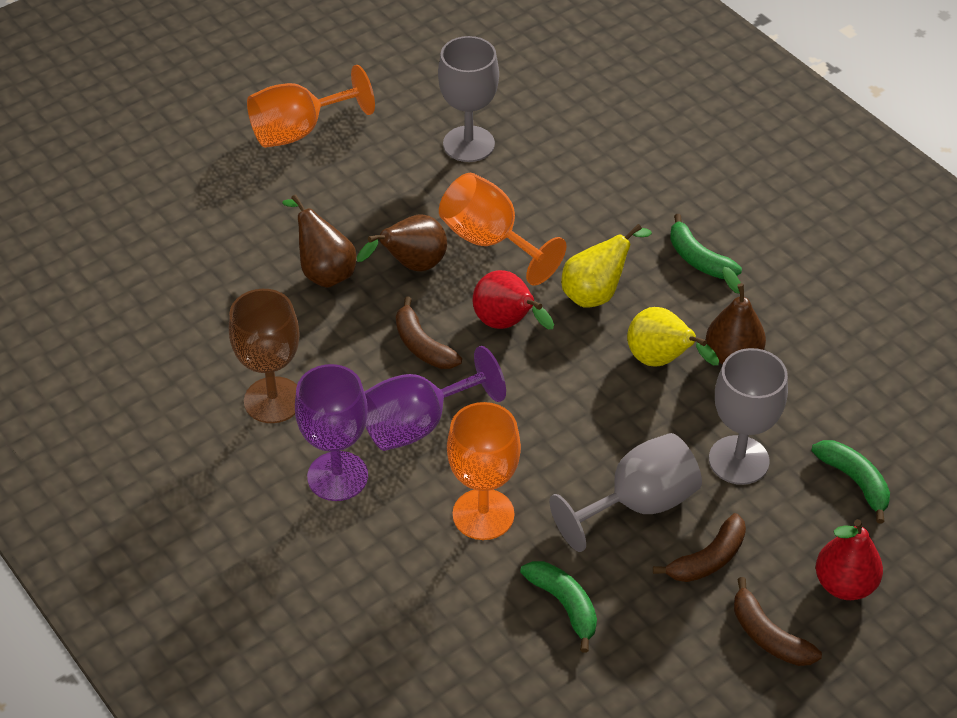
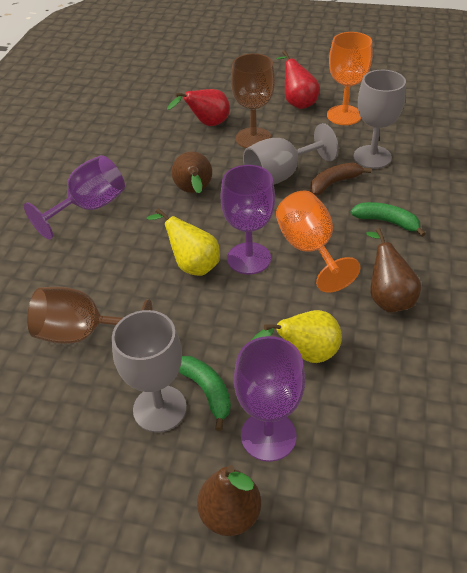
brown banana: 3 -> 1
brown goblet: 1 -> 2
green banana: 3 -> 2
orange goblet: 3 -> 2
purple goblet: 2 -> 3

